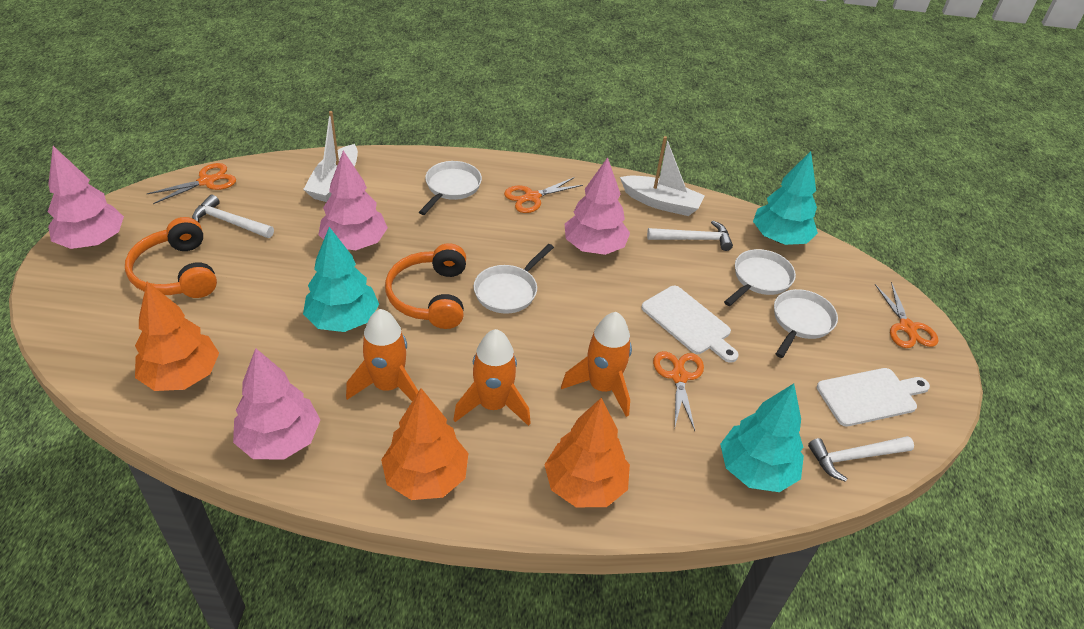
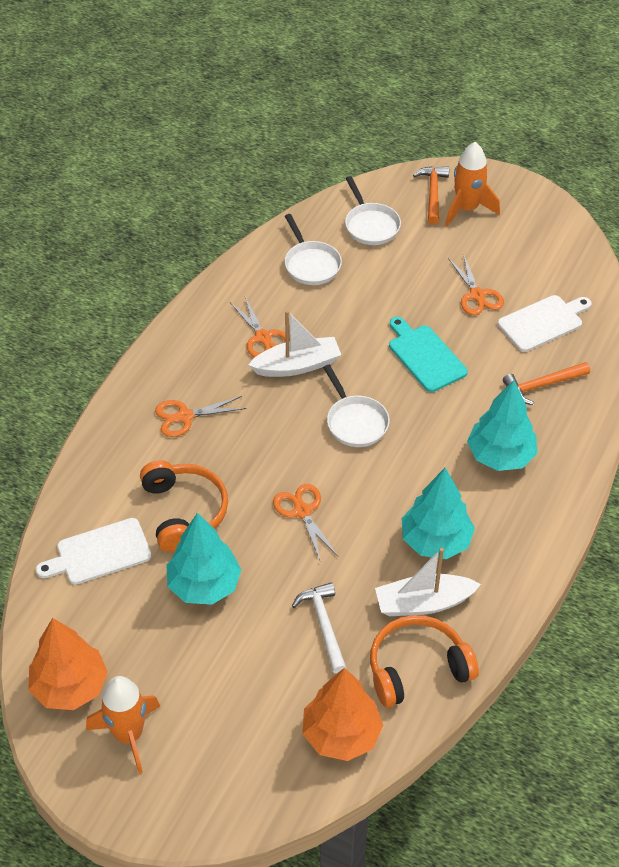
orange hammer: 0 -> 2
orange rocket: 3 -> 2
orange tree: 3 -> 2
pink tree: 4 -> 0
turquoise cutting board: 0 -> 1
white hammer: 3 -> 1
white pan: 4 -> 3

